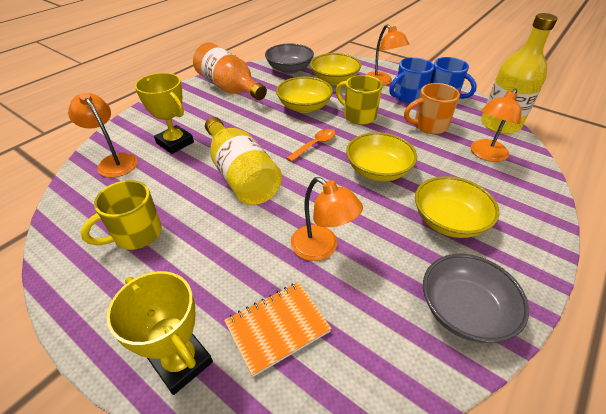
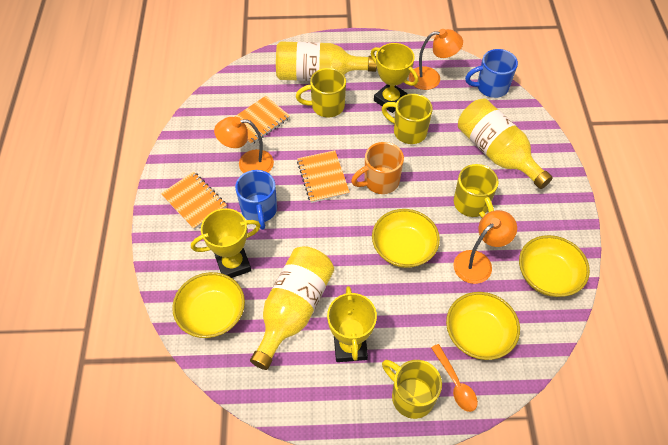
grey bowl: 2 -> 0
orange bottle: 1 -> 0
orange lamp: 4 -> 3
orange notebook: 1 -> 3
yellow bottle: 2 -> 3
yellow mug: 2 -> 4
yellow trophy: 2 -> 3

